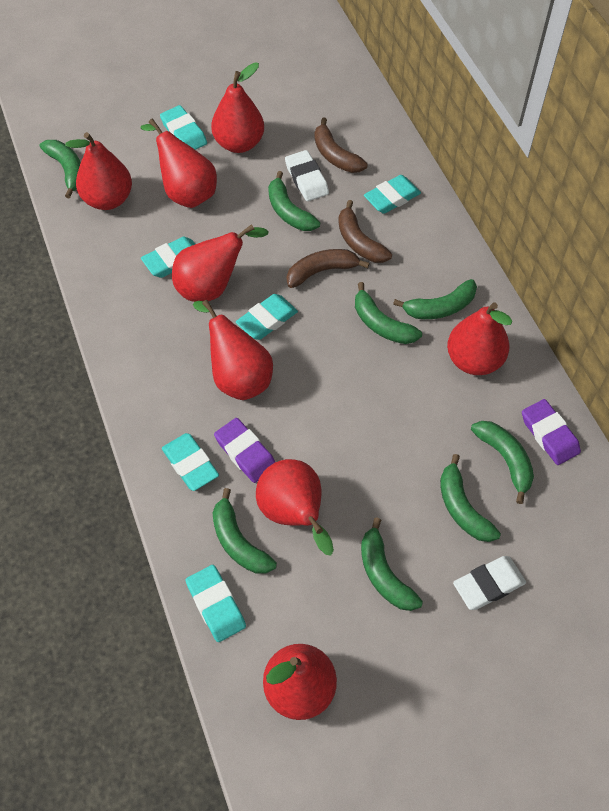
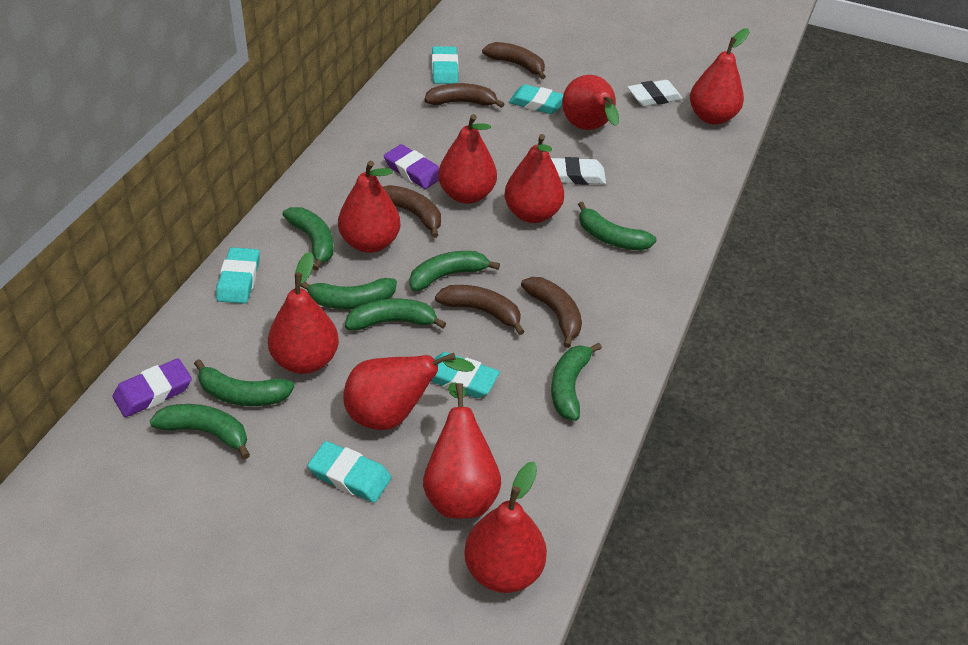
brown banana: 3 -> 5
red pear: 8 -> 9
turquoise eraser: 6 -> 5

